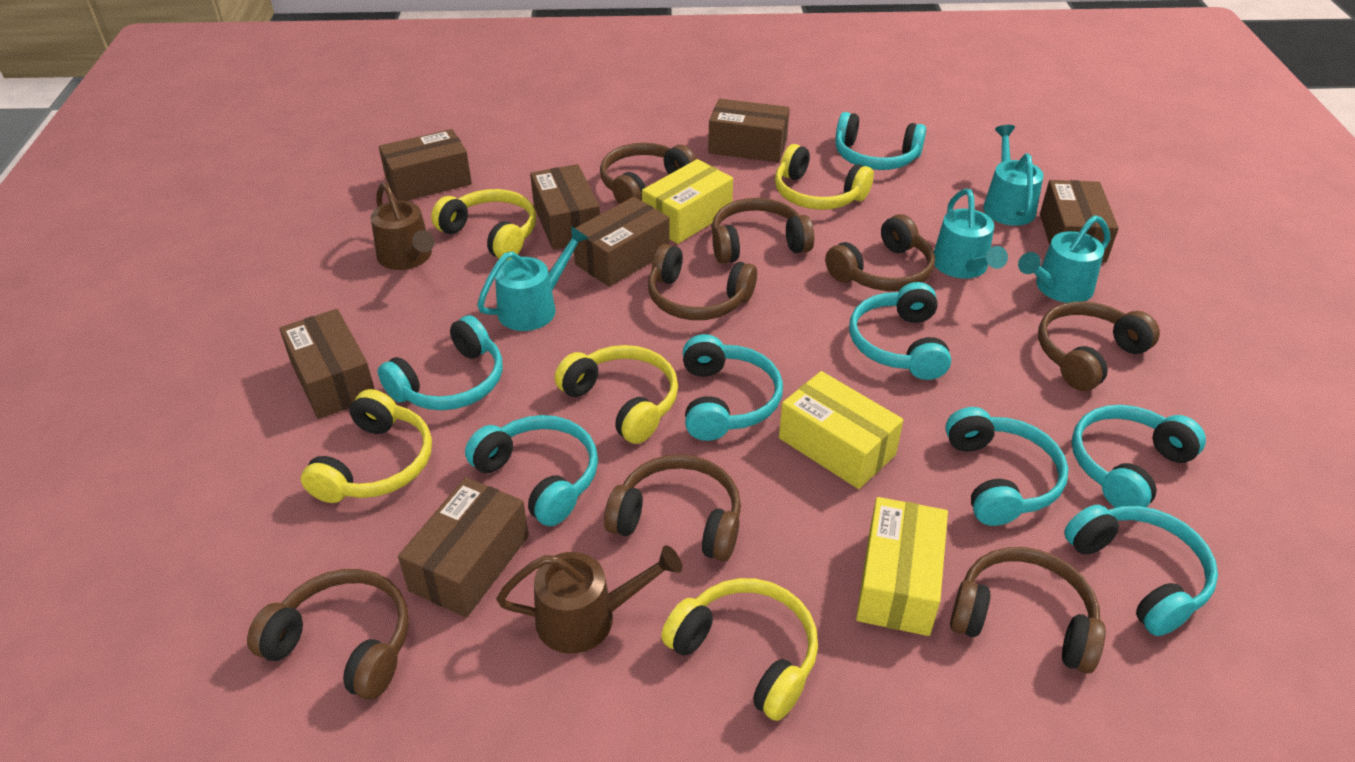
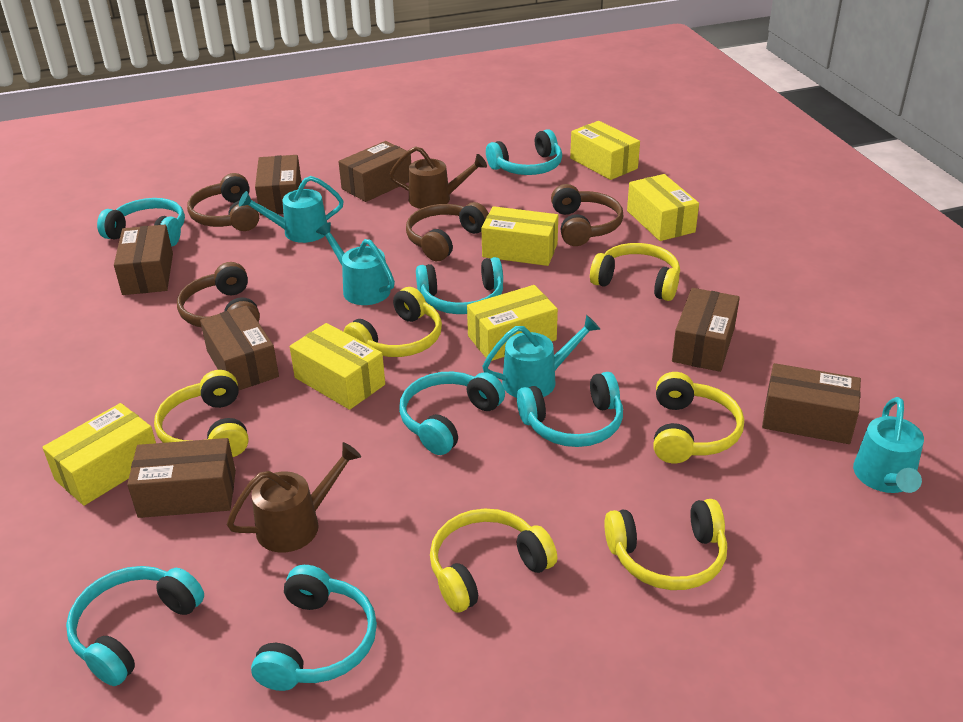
brown headphones: 8 -> 4
turquoise headphones: 8 -> 7
yellow box: 3 -> 6
yellow headphones: 5 -> 6

